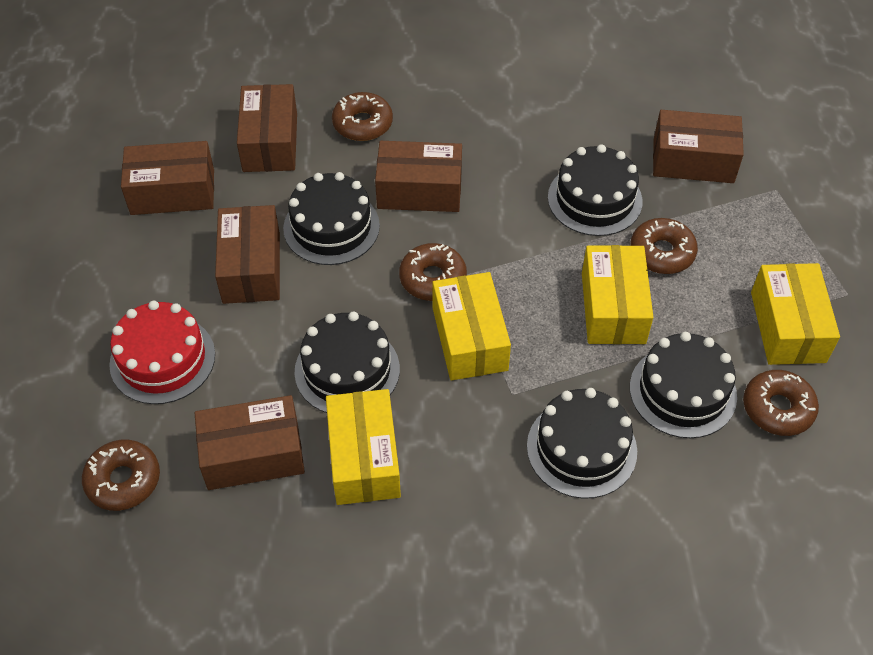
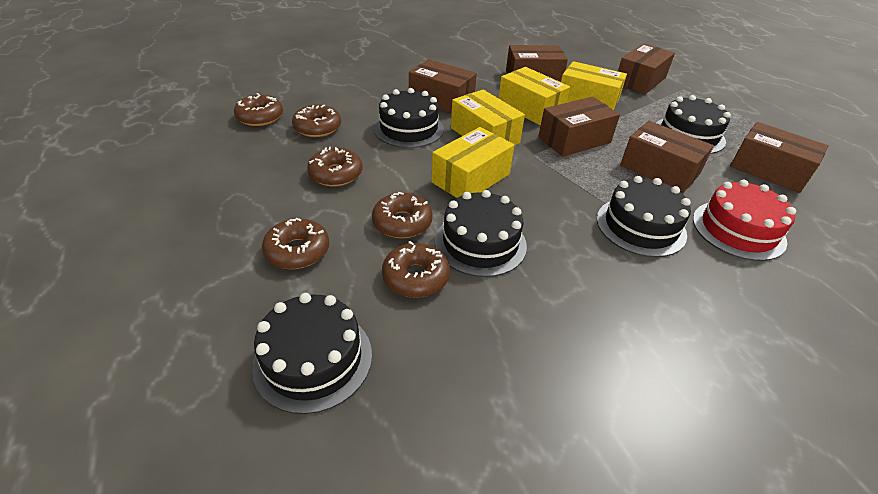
brown donut: 5 -> 6

